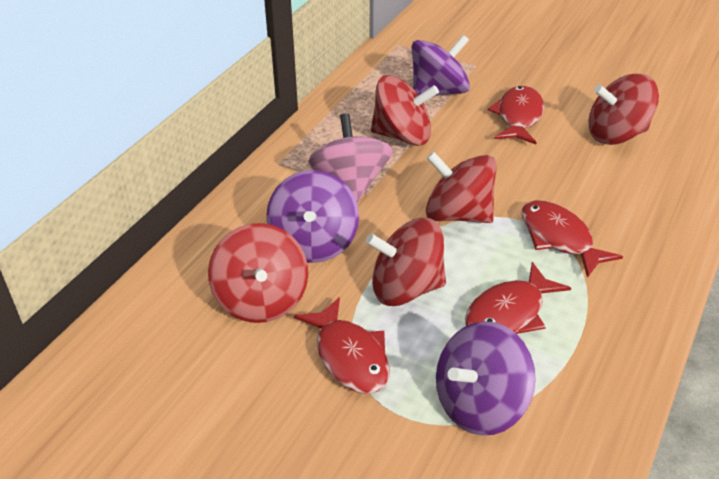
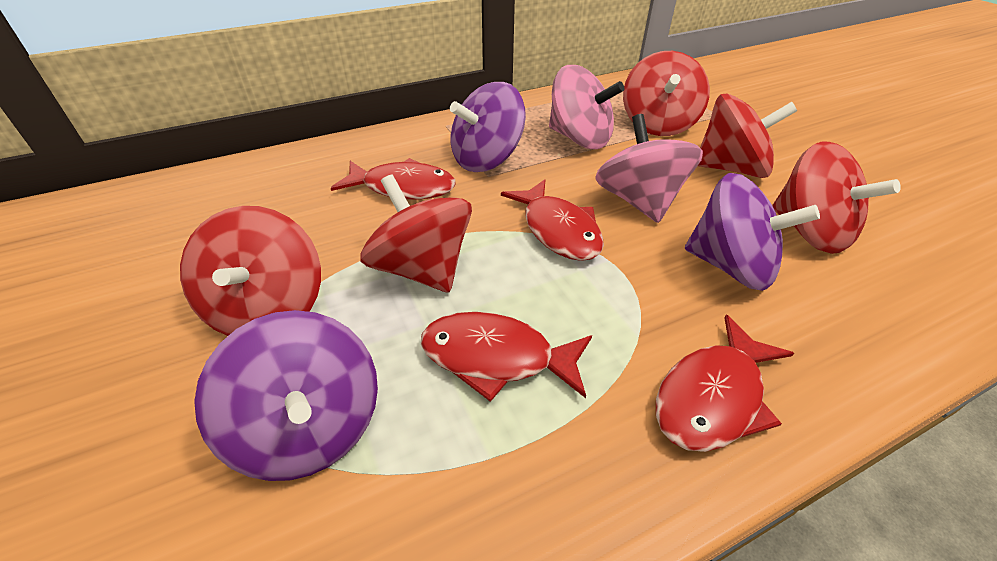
pink spinning top: 1 -> 2

